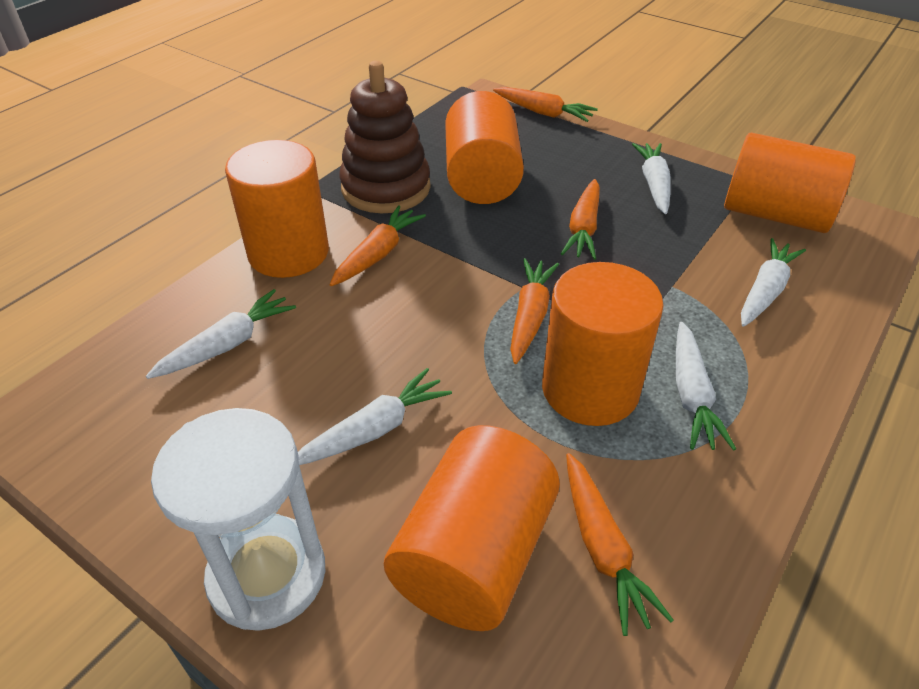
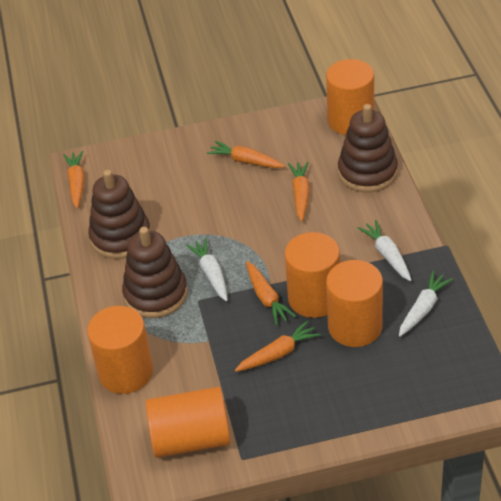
brown stacking toy: 1 -> 3
white carrot: 5 -> 3
white hourglass: 1 -> 0

